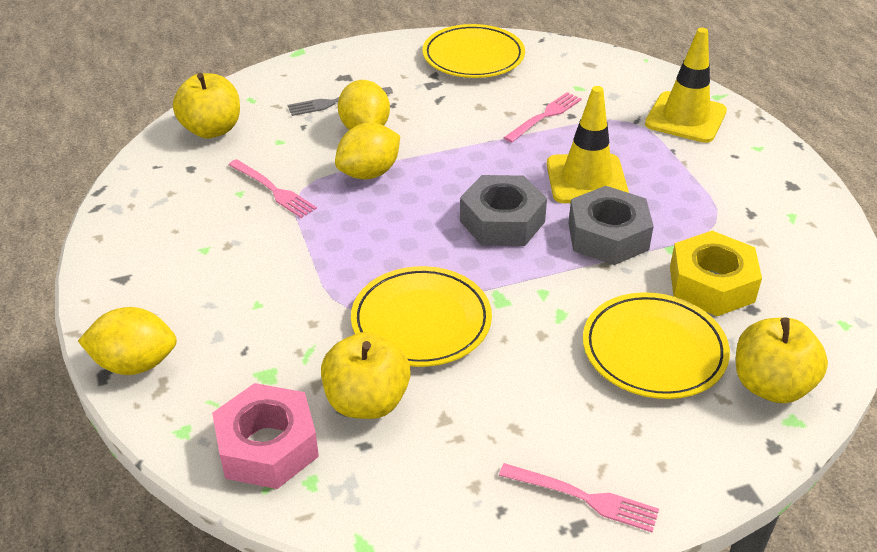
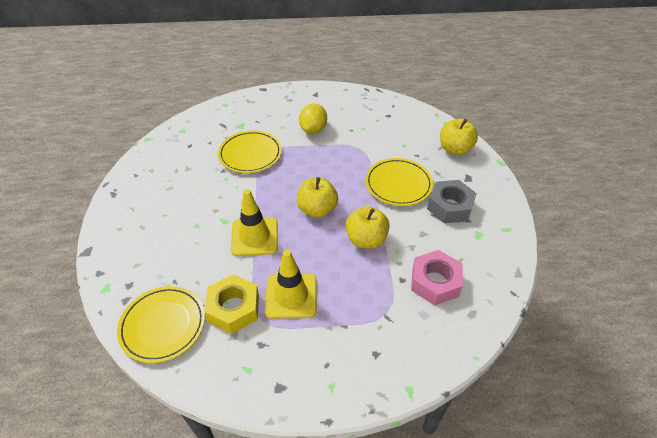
grey fork: 1 -> 0
grey nut: 2 -> 1
pink fork: 3 -> 0
yellow lemon: 3 -> 1

